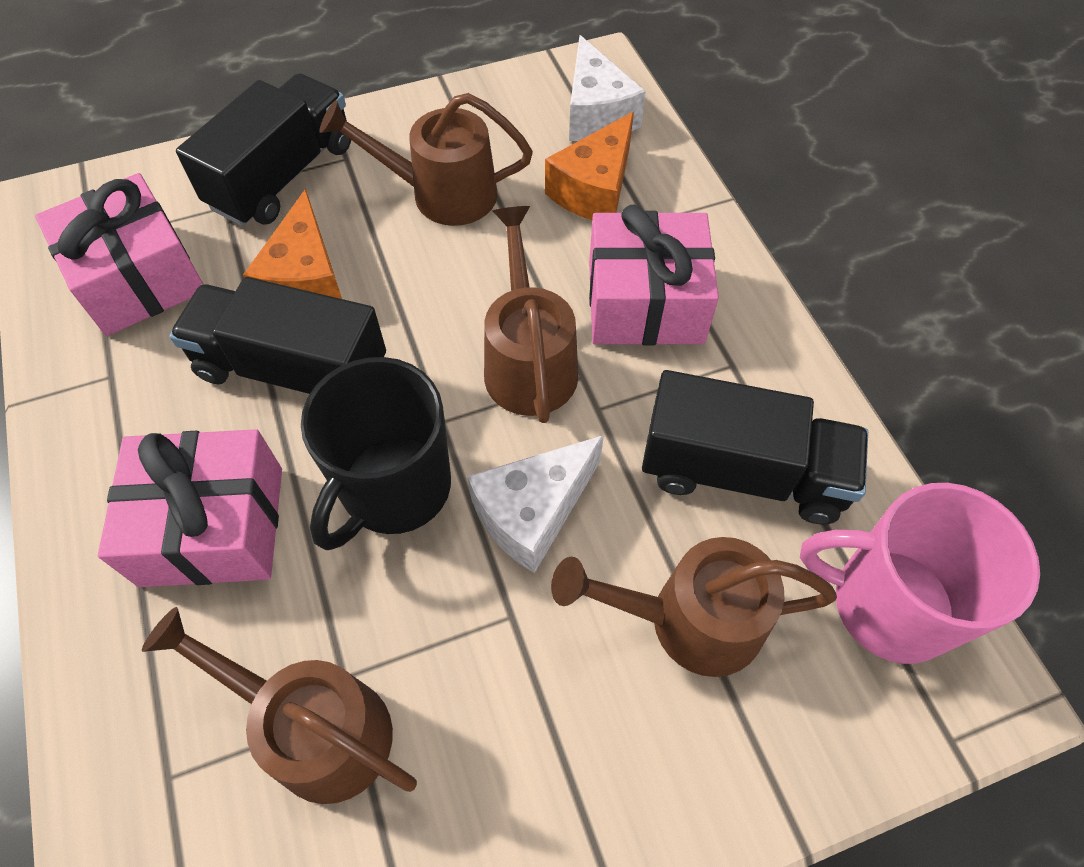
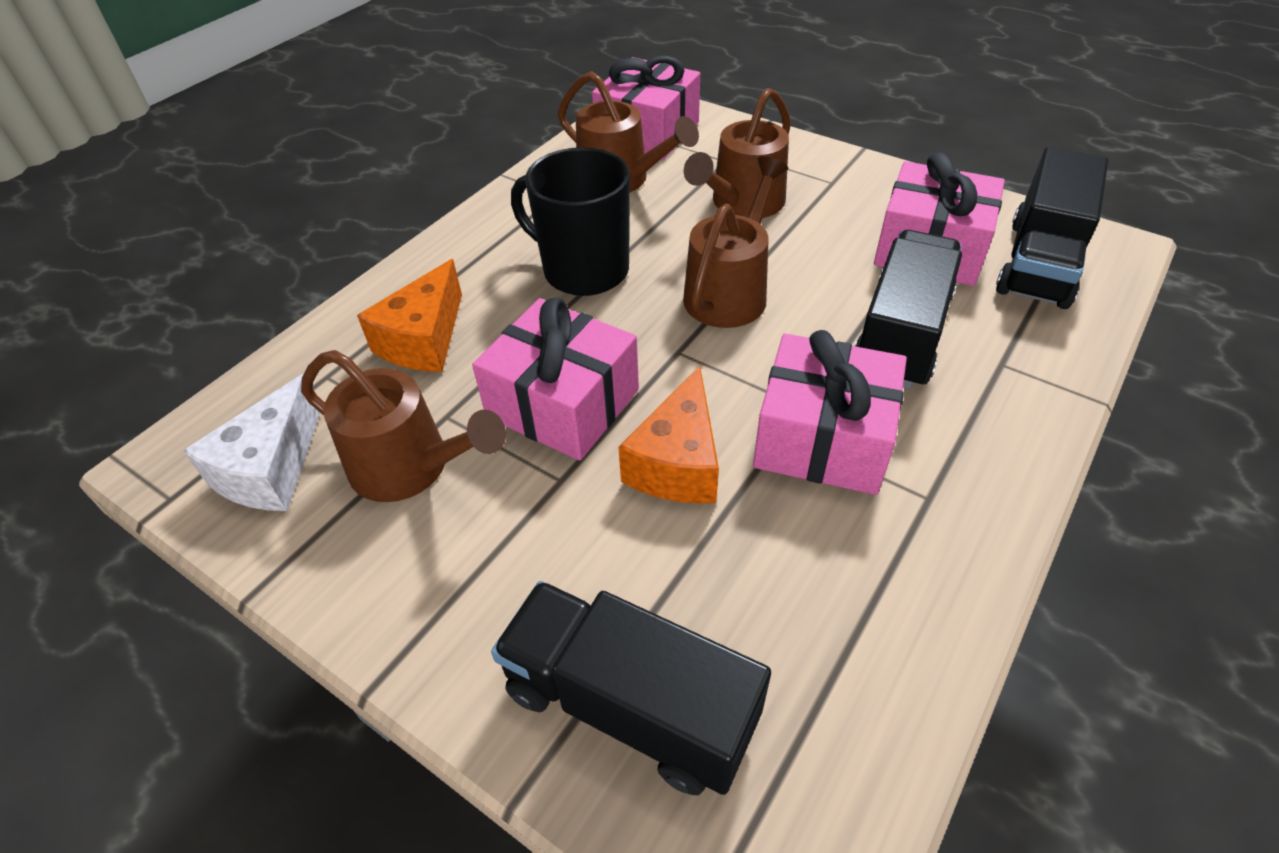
pink gift: 3 -> 4
pink mug: 1 -> 0
white cheese: 2 -> 1

